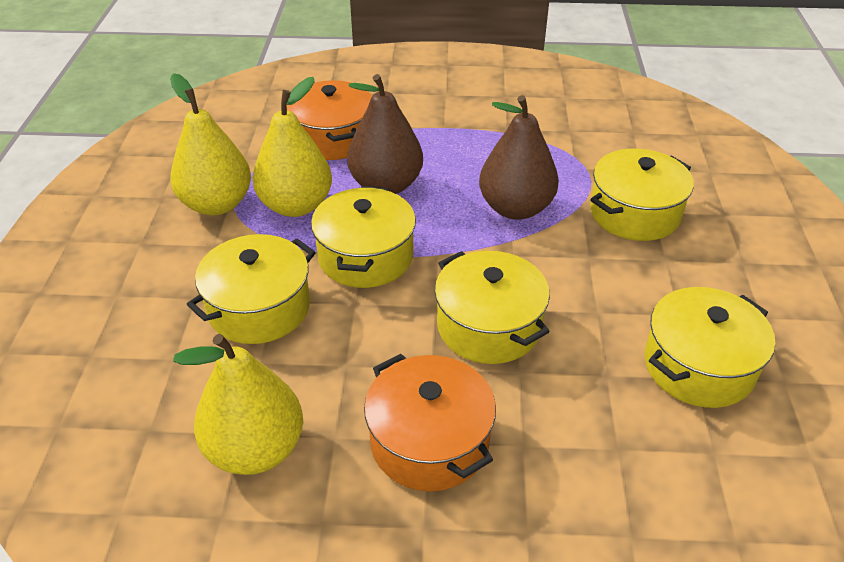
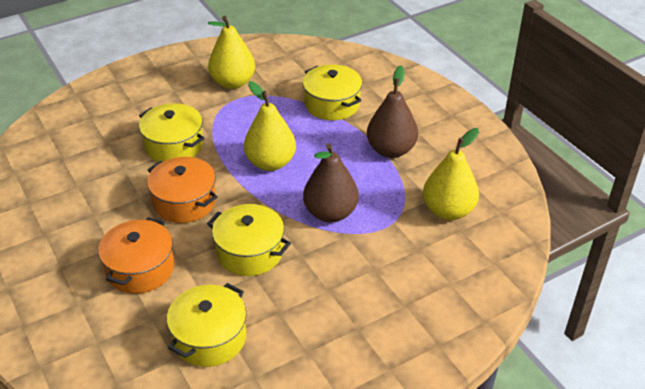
yellow pot: 5 -> 4

